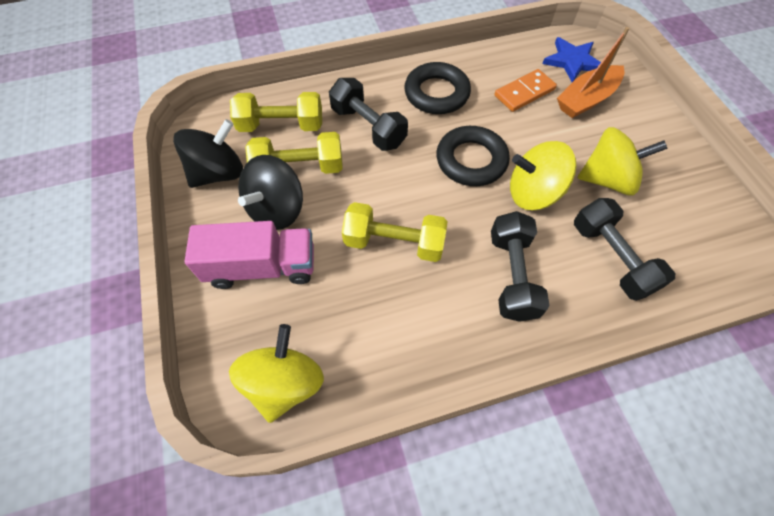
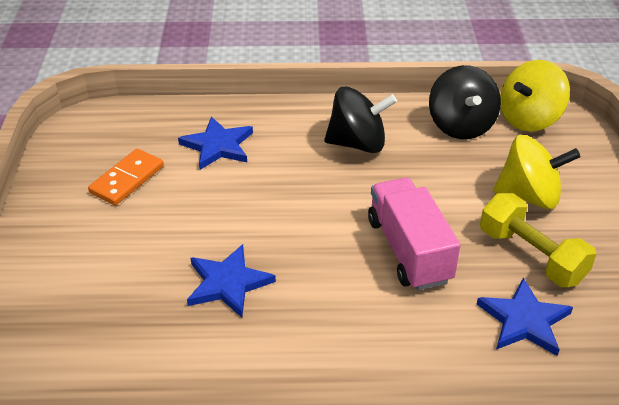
black dumbbell: 3 -> 0
black ring: 2 -> 0
blue star: 1 -> 3
orange boat: 1 -> 0
yellow dumbbell: 3 -> 1
yellow spinning top: 3 -> 2

